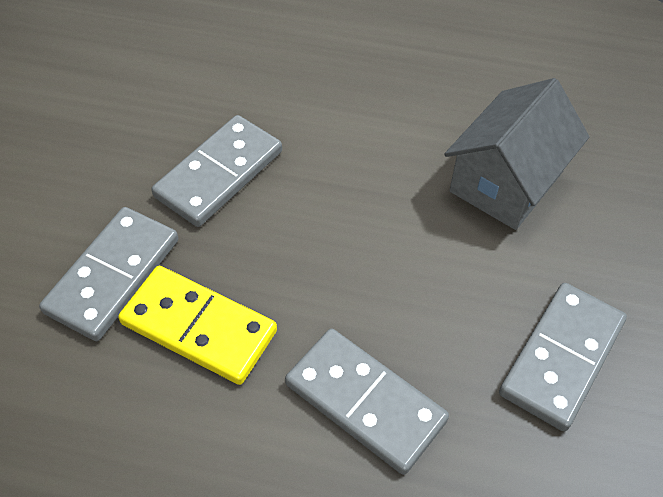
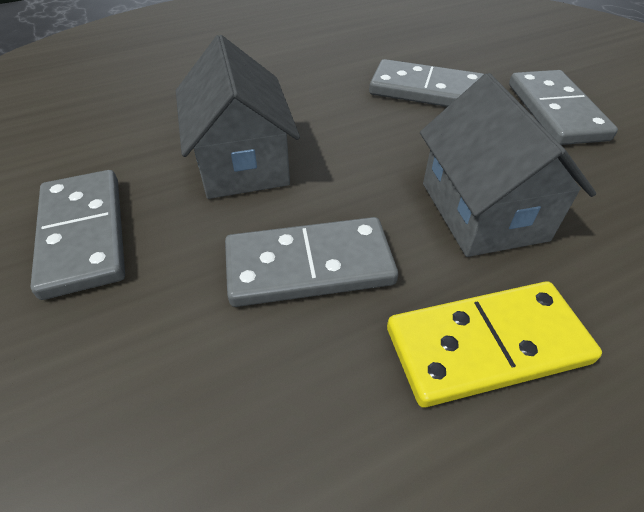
grey house: 1 -> 2

